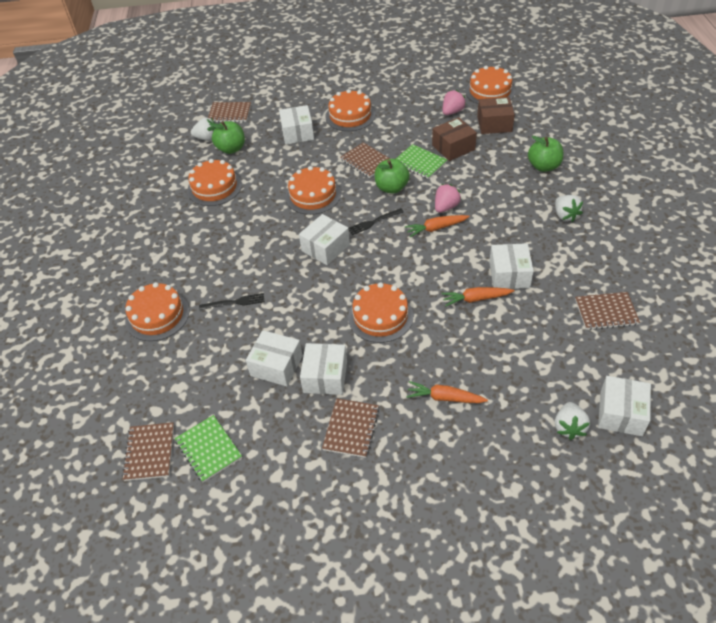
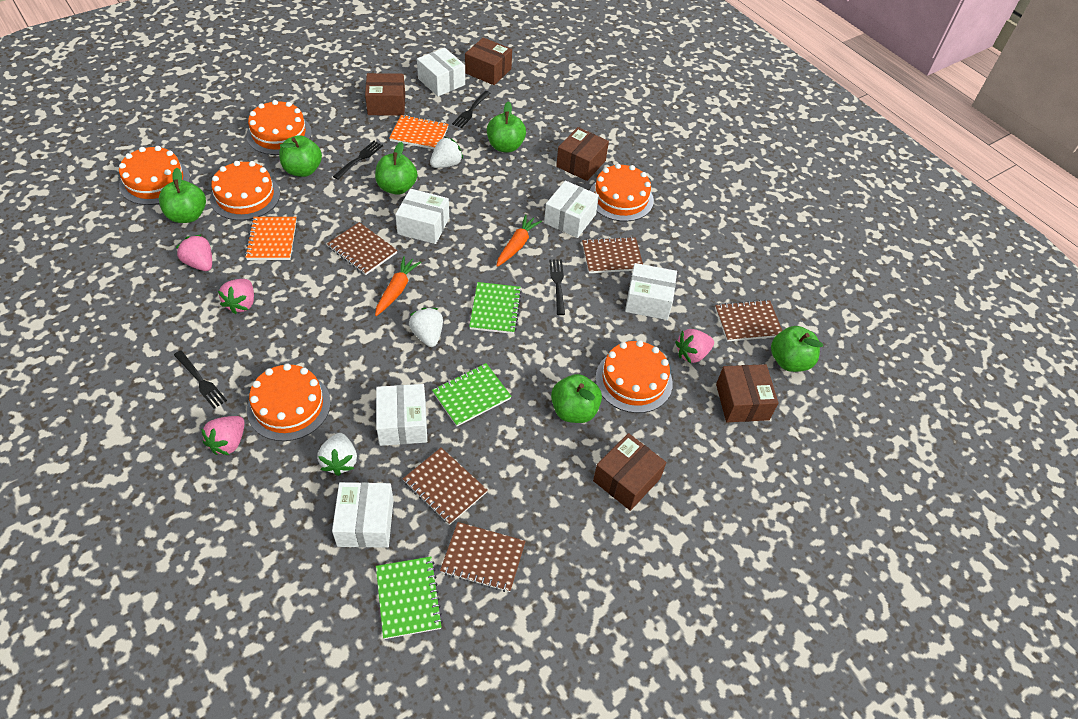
black fork: 2 -> 4
brown box: 2 -> 5
green apple: 3 -> 6
green notebook: 2 -> 3
orange carrot: 3 -> 2
orange notebook: 0 -> 2
pink strawberry: 2 -> 4

